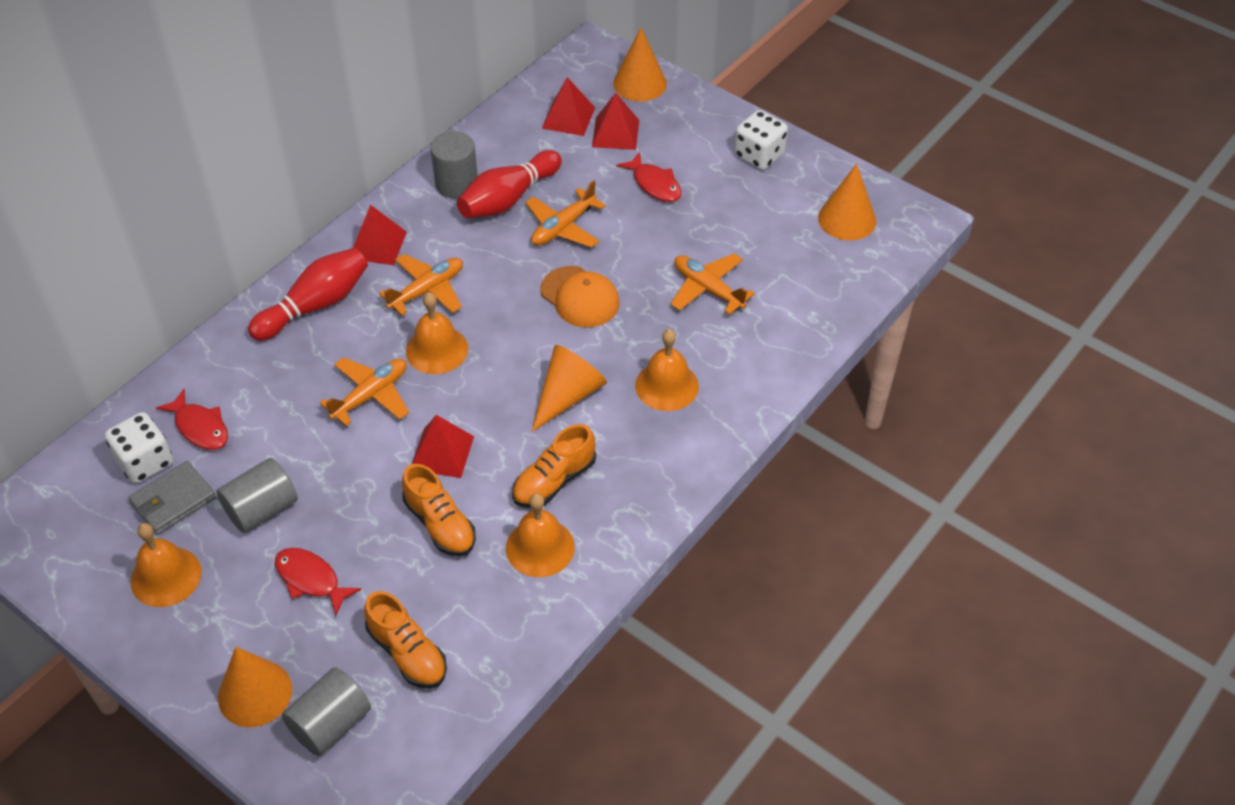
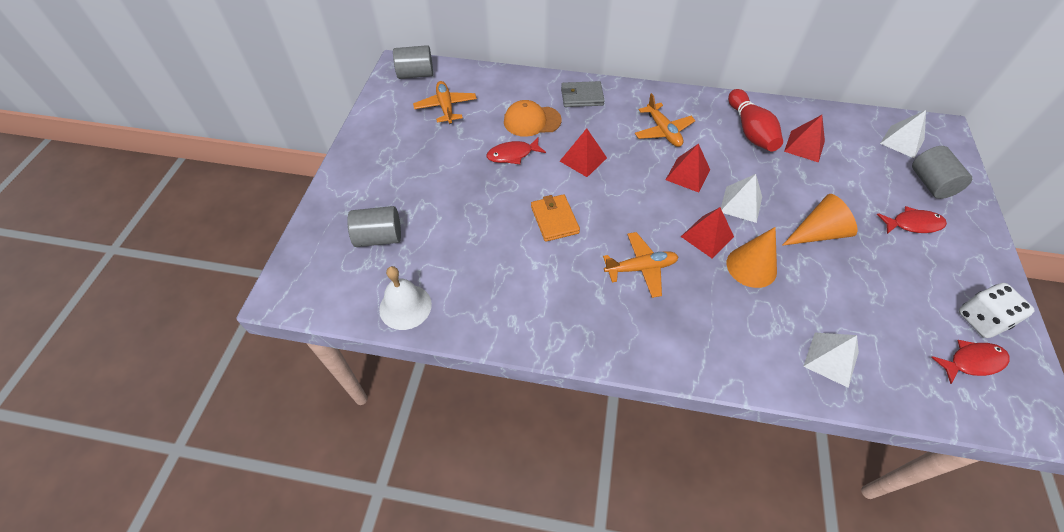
orange bell: 4 -> 0
orange cone: 4 -> 2
orange plane: 4 -> 3
orange shoe: 3 -> 0
orange wallet: 0 -> 1
red bowling pin: 2 -> 1
white bell: 0 -> 1
white dice: 2 -> 1
white pyramid: 0 -> 3

